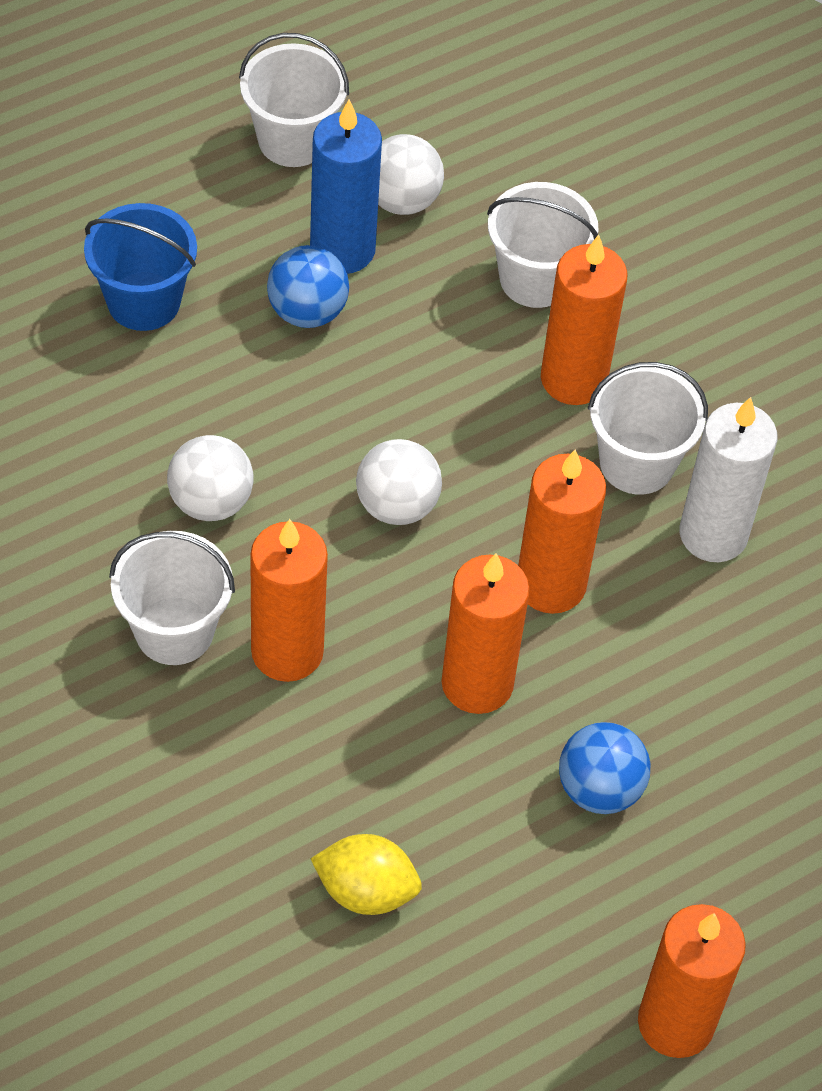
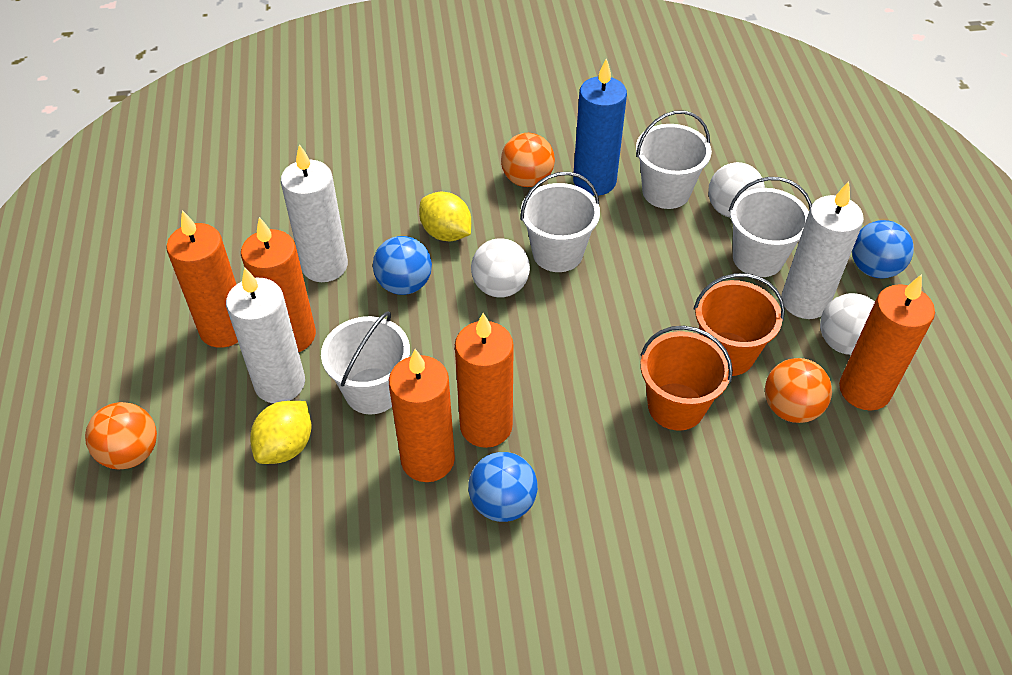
blue ball: 2 -> 3
blue bucket: 1 -> 0
orange ball: 0 -> 3
orange bucket: 0 -> 2
white candle: 1 -> 3
yellow lemon: 1 -> 2

